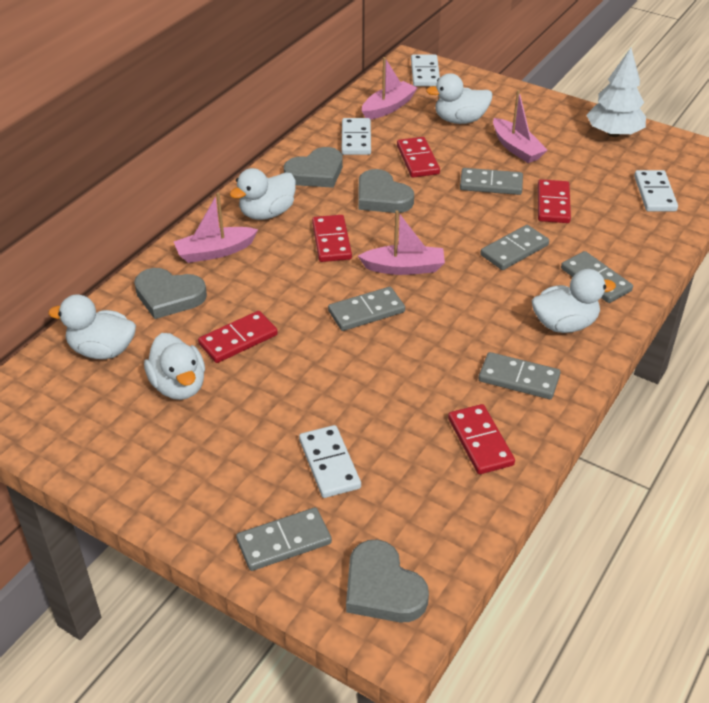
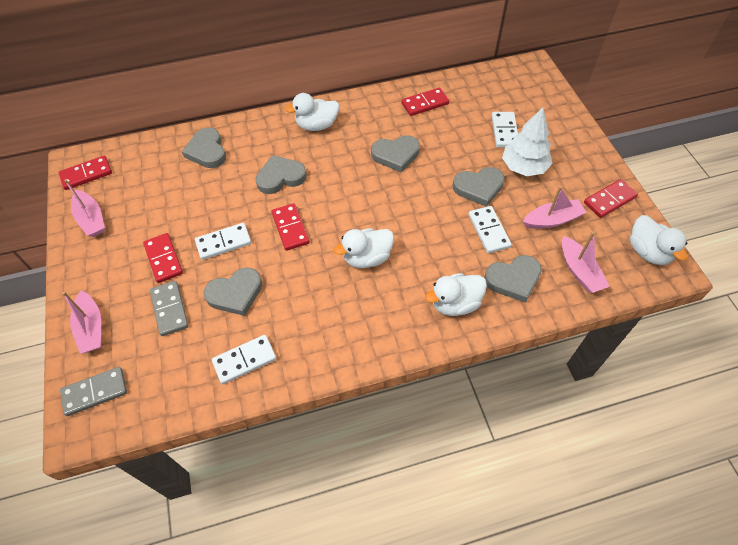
grey domino: 6 -> 2
grey heart: 4 -> 6
white duck: 5 -> 4

